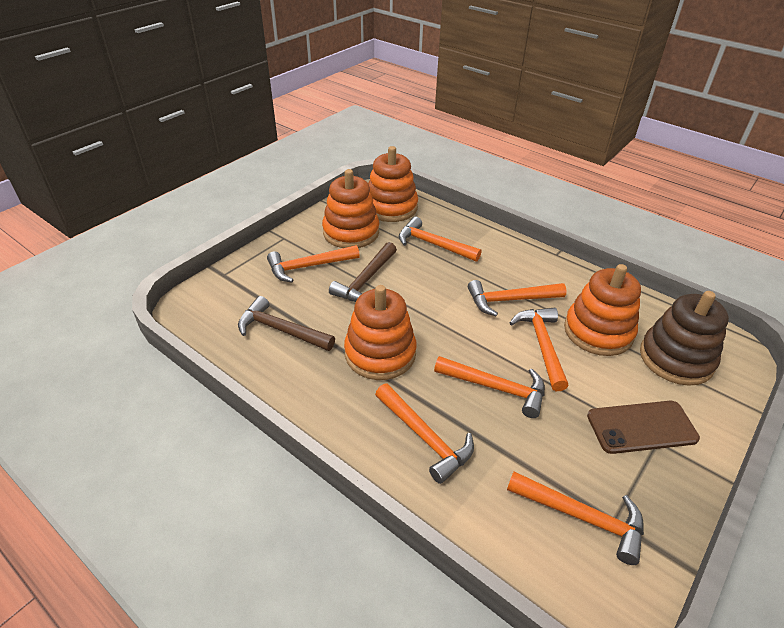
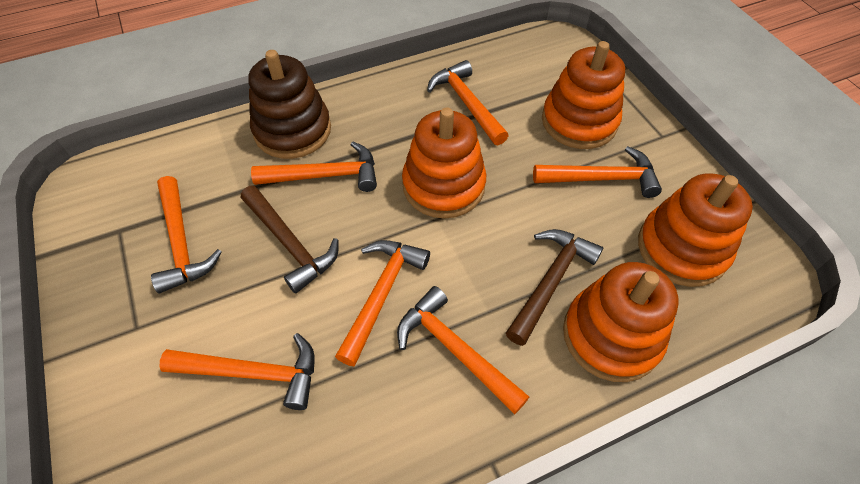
brown phone: 1 -> 0

